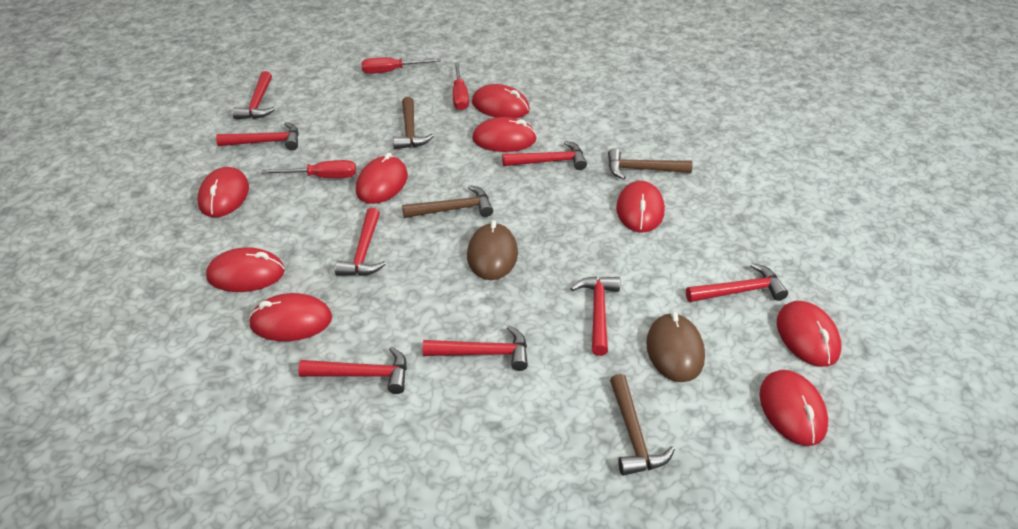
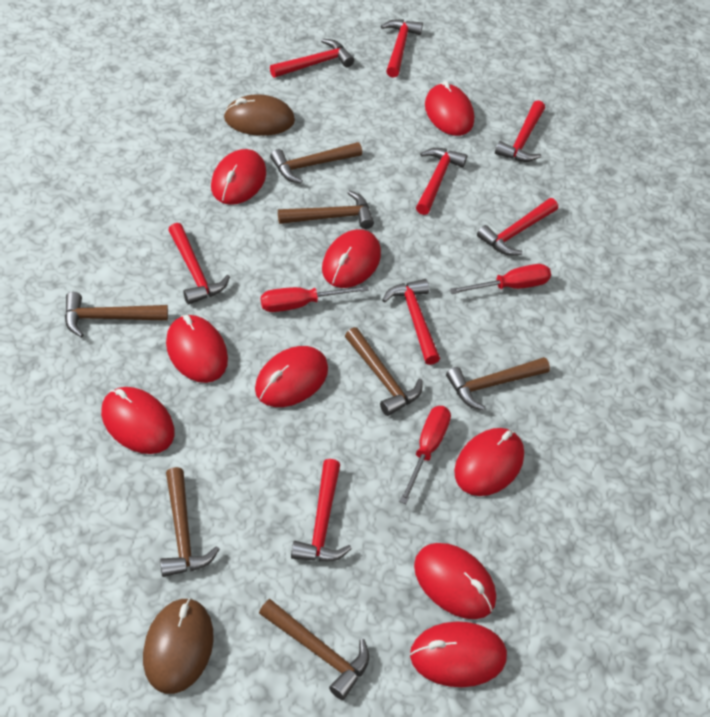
brown hammer: 4 -> 7

